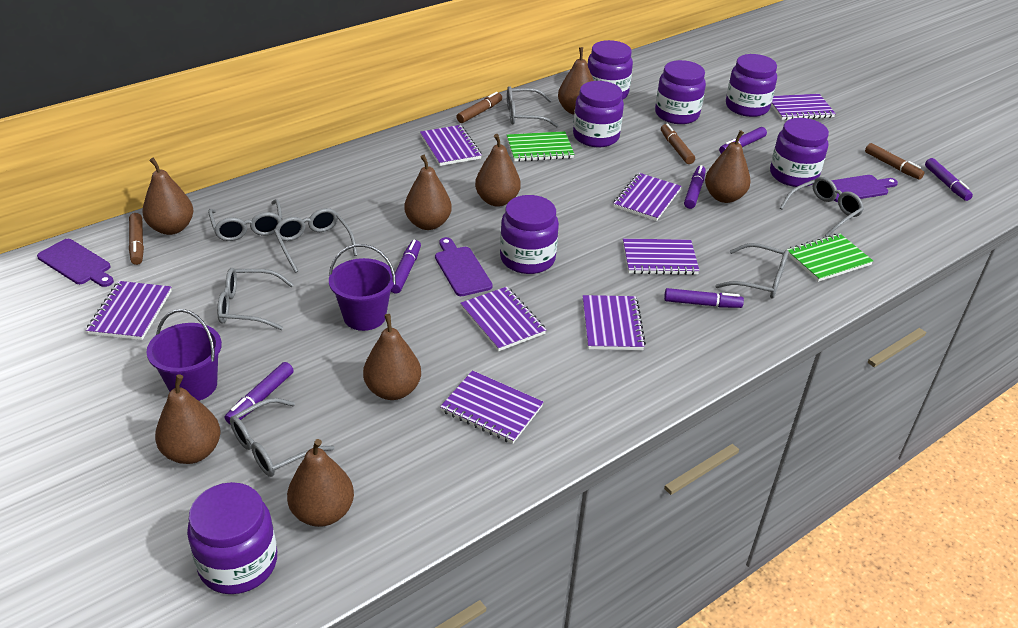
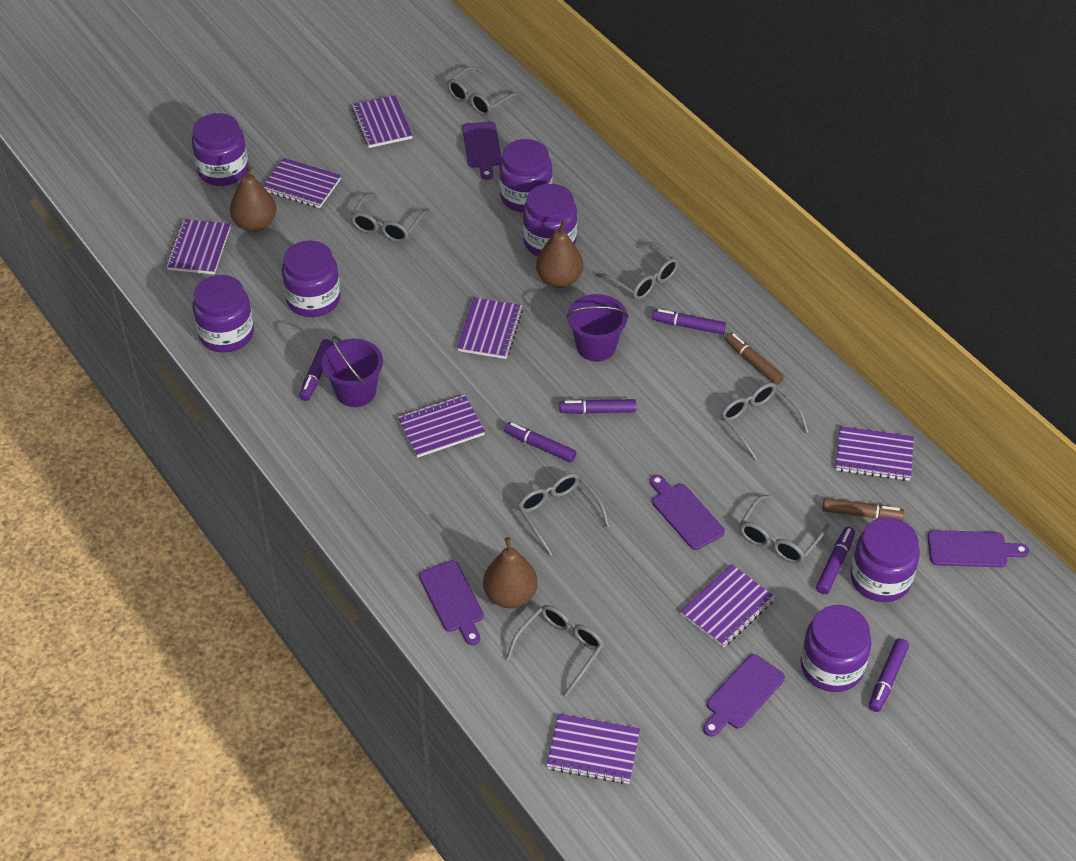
brown marker: 4 -> 2
brown pear: 8 -> 3
green notebook: 2 -> 0
purple cutting board: 3 -> 5

